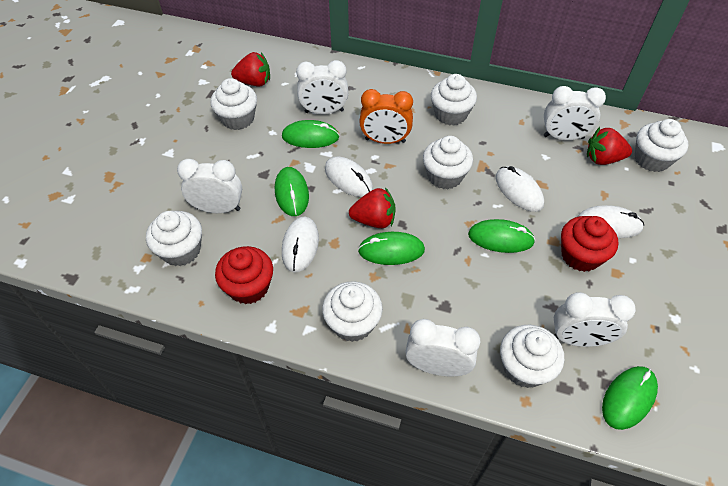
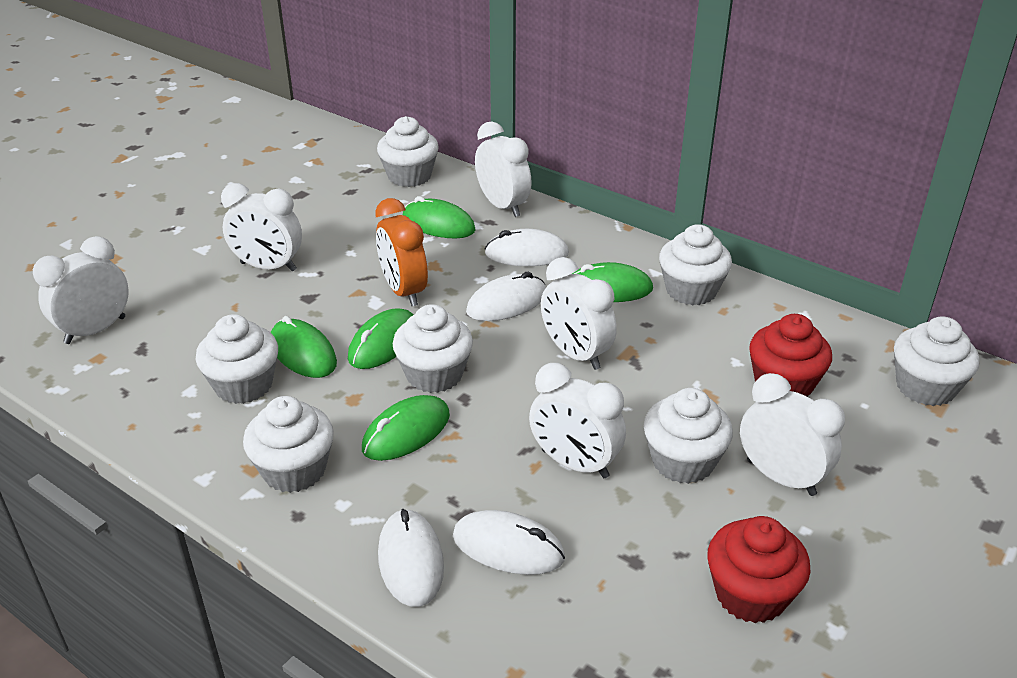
red strawberry: 3 -> 0
white clock: 5 -> 6

